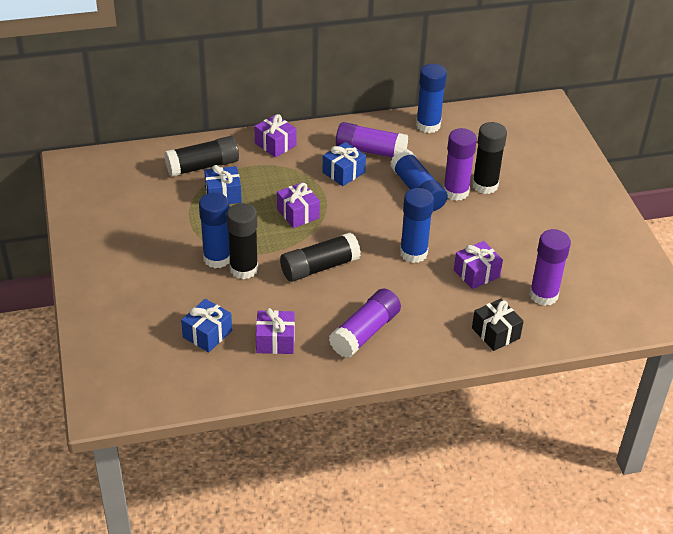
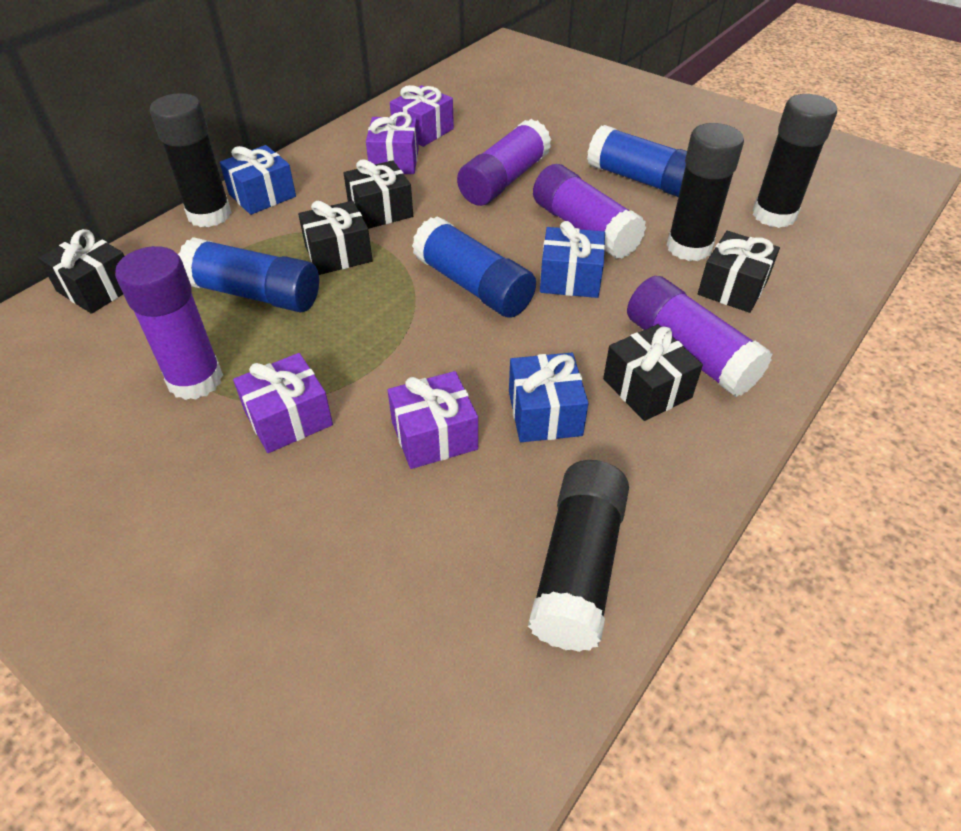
black gift: 1 -> 5
blue glue stick: 4 -> 3

